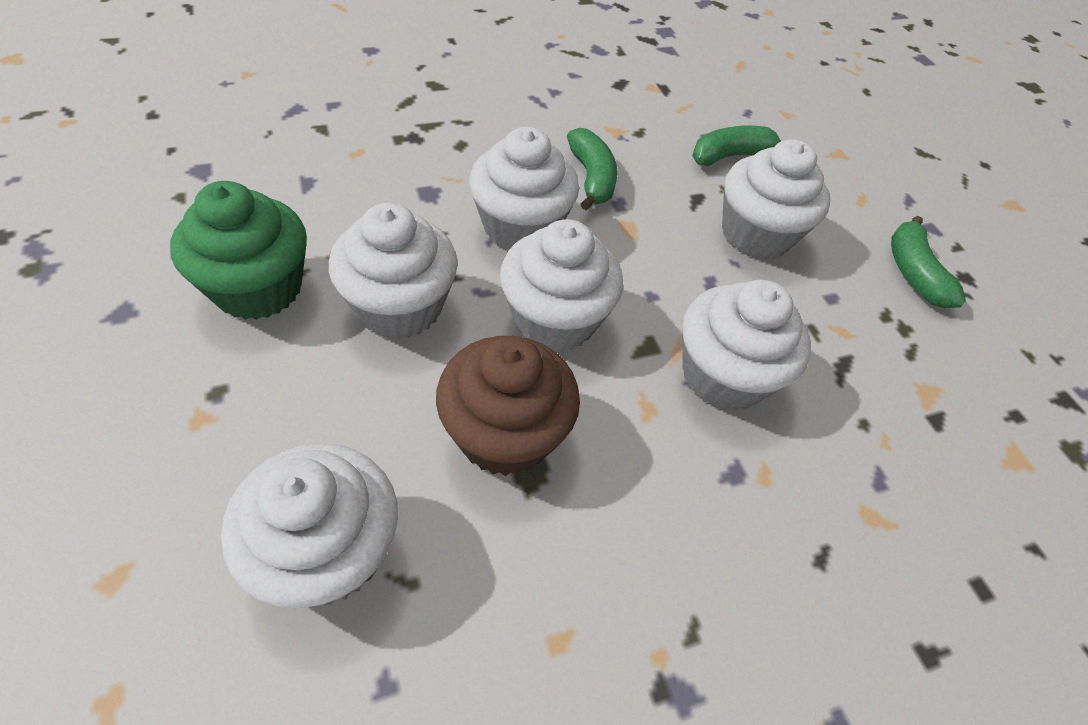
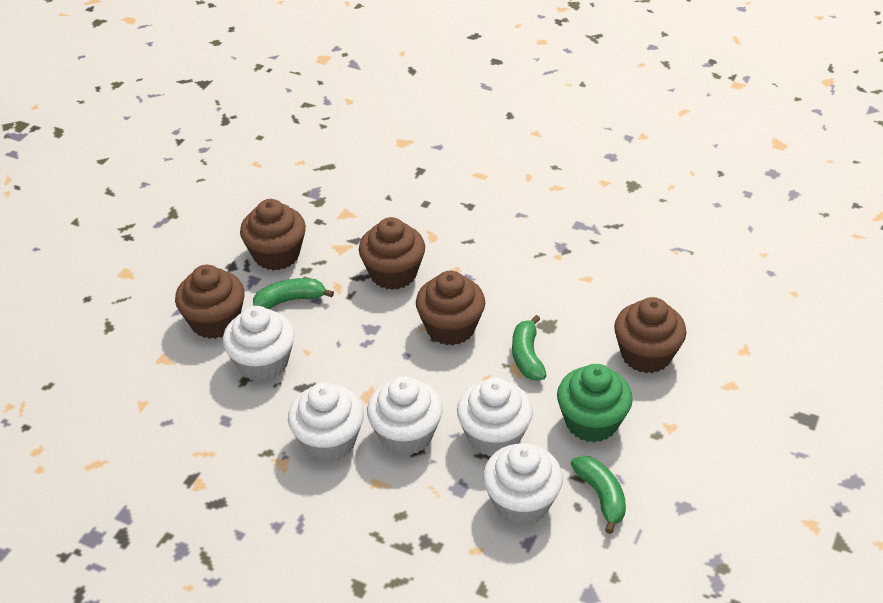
brown cupcake: 1 -> 5
white cupcake: 6 -> 5

